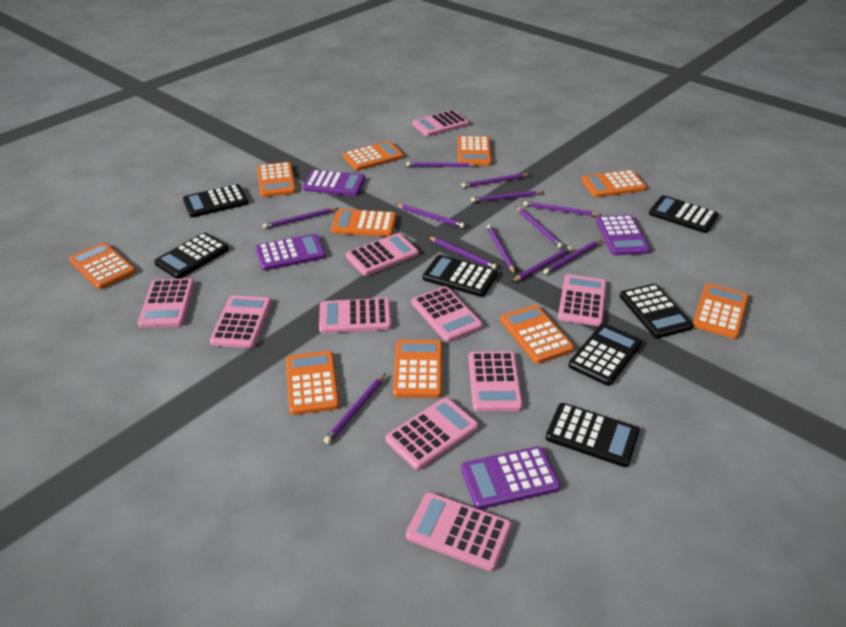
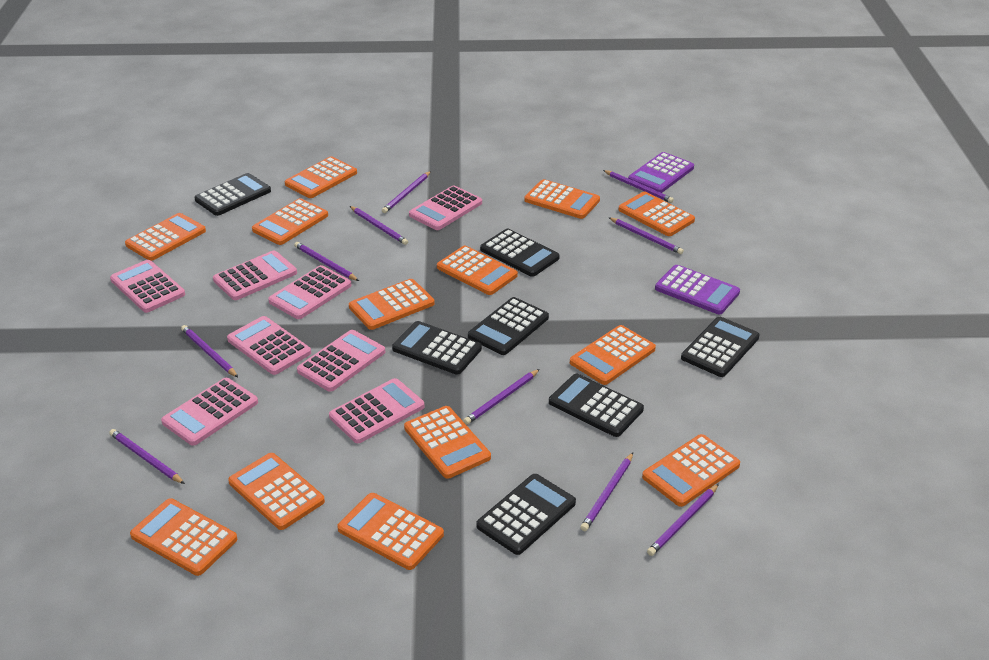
orange calculator: 10 -> 13
pink calculator: 10 -> 8
purple calculator: 4 -> 2
purple pencil: 12 -> 10

